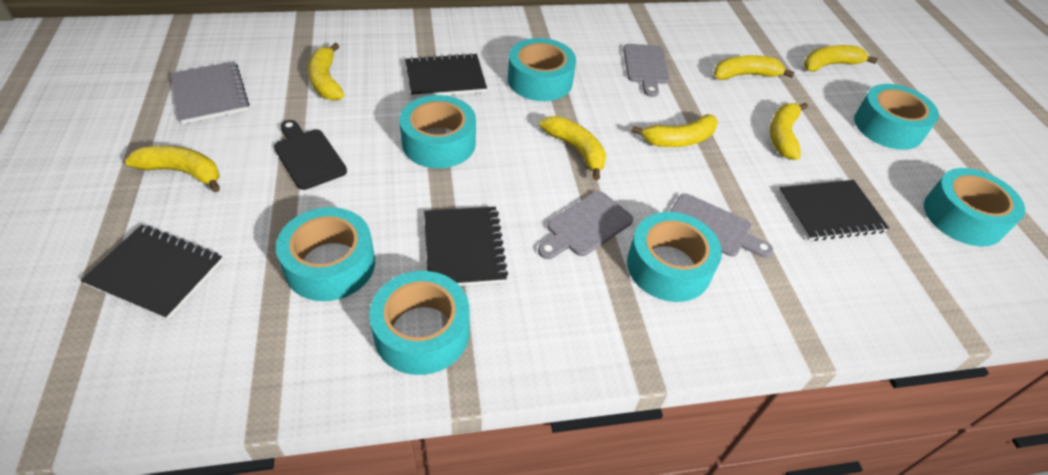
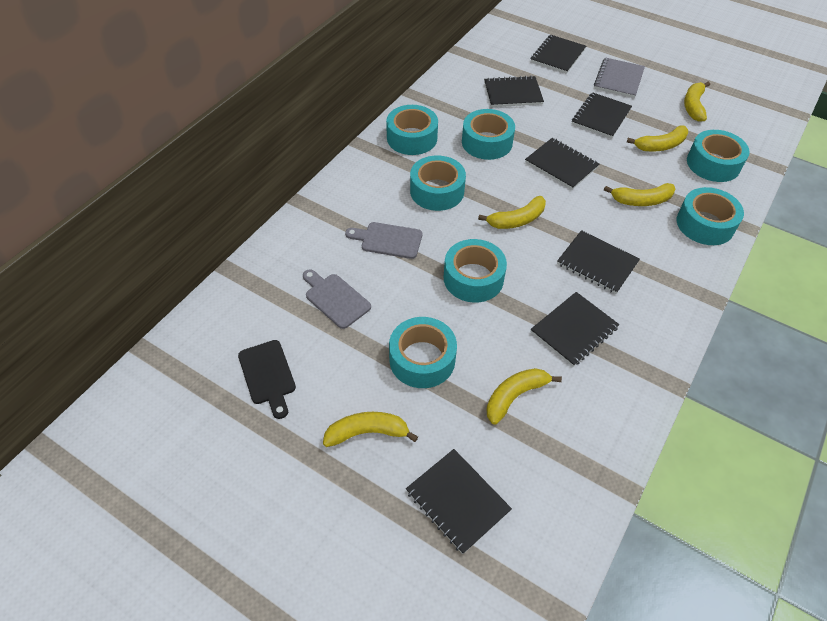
black notebook: 4 -> 7
grey cutting board: 3 -> 2
yellow banana: 7 -> 6

